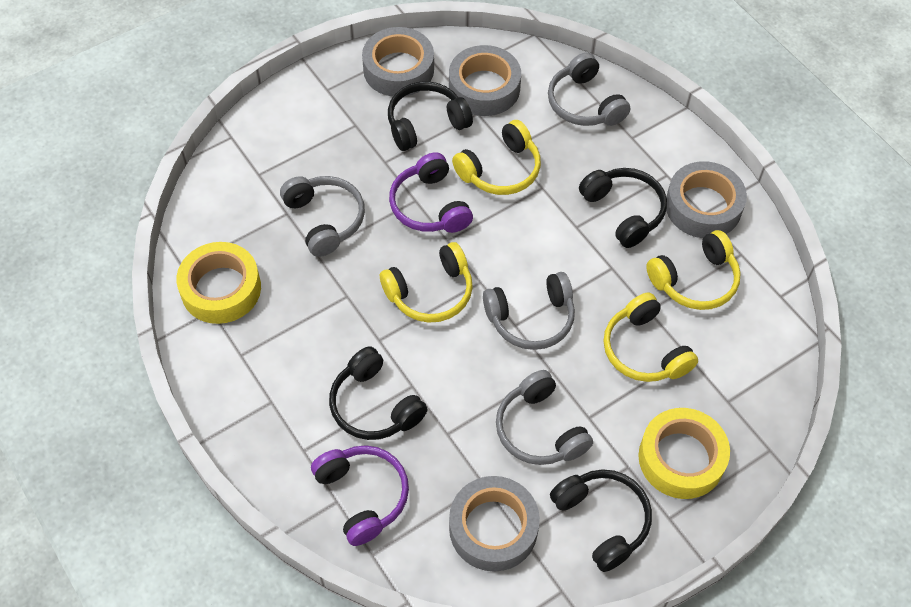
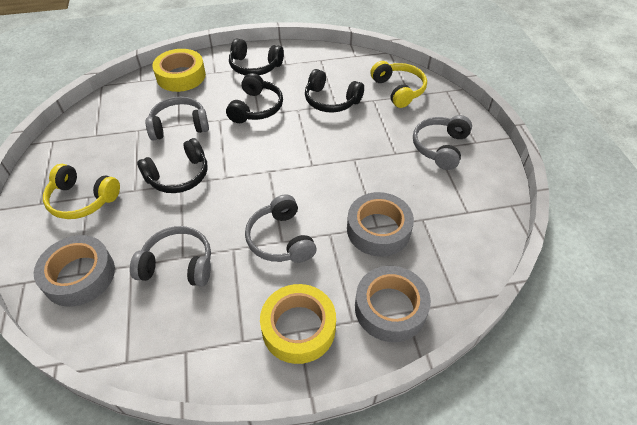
grey tape: 4 -> 3
purple headphones: 2 -> 0
yellow headphones: 4 -> 2

